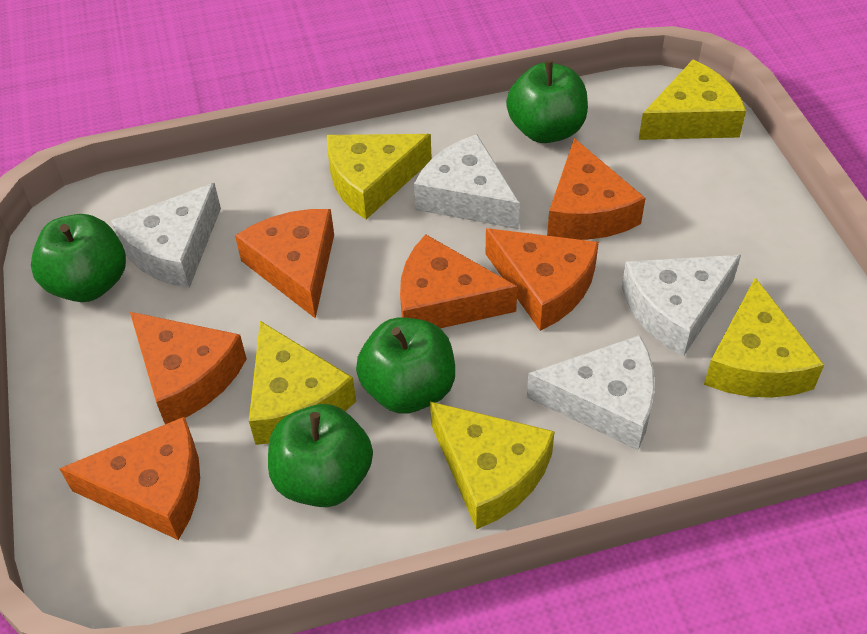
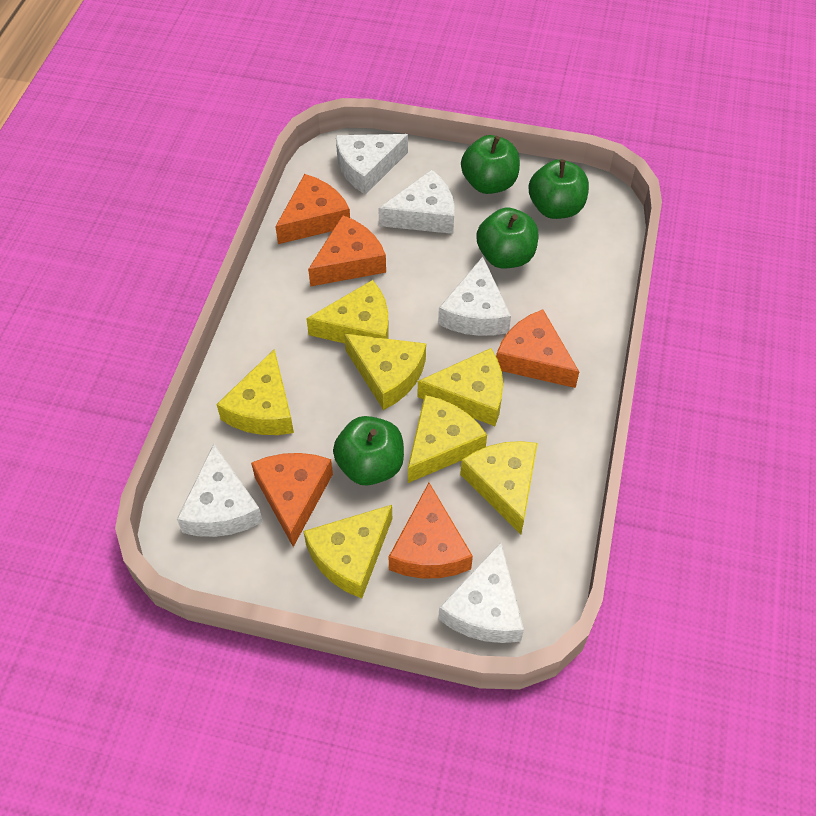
orange cheese: 6 -> 5
white cheese: 4 -> 5
yellow cheese: 5 -> 7

